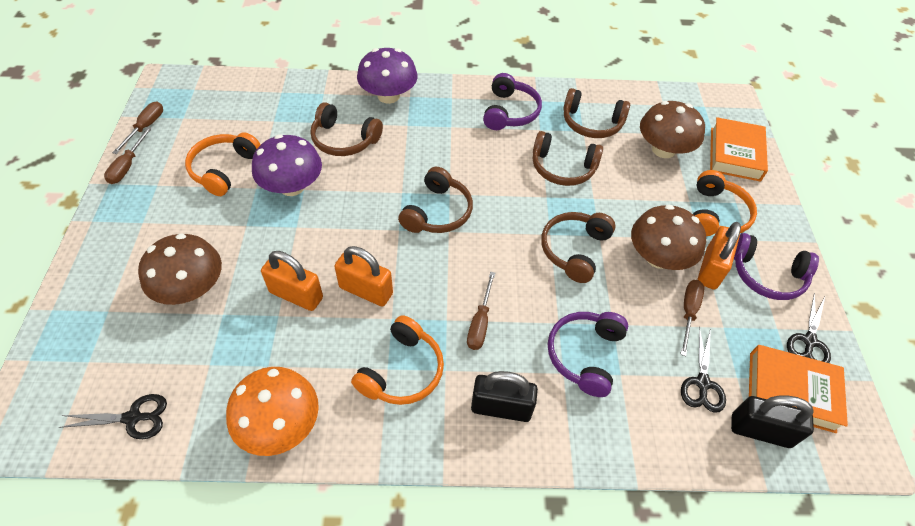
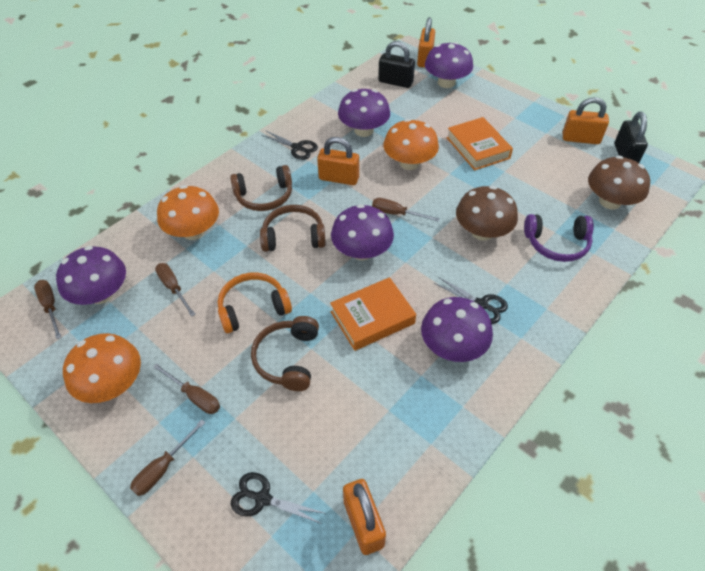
brown headphones: 5 -> 3
brown mushroom: 3 -> 2
brown screwdriver: 4 -> 5
orange headphones: 3 -> 1
orange mushroom: 1 -> 3
orange padlock: 3 -> 4
purple headphones: 3 -> 1
purple mushroom: 2 -> 5

